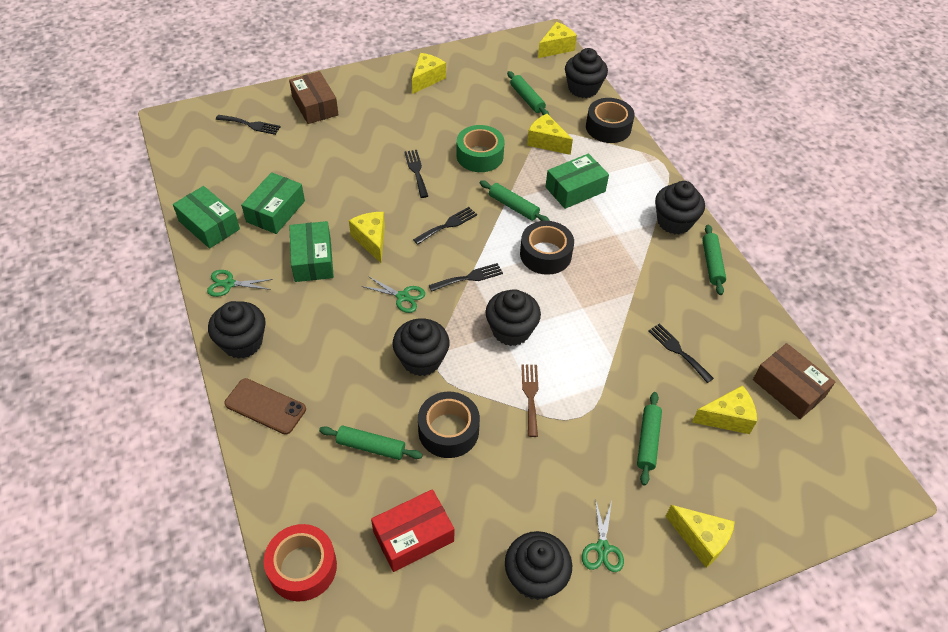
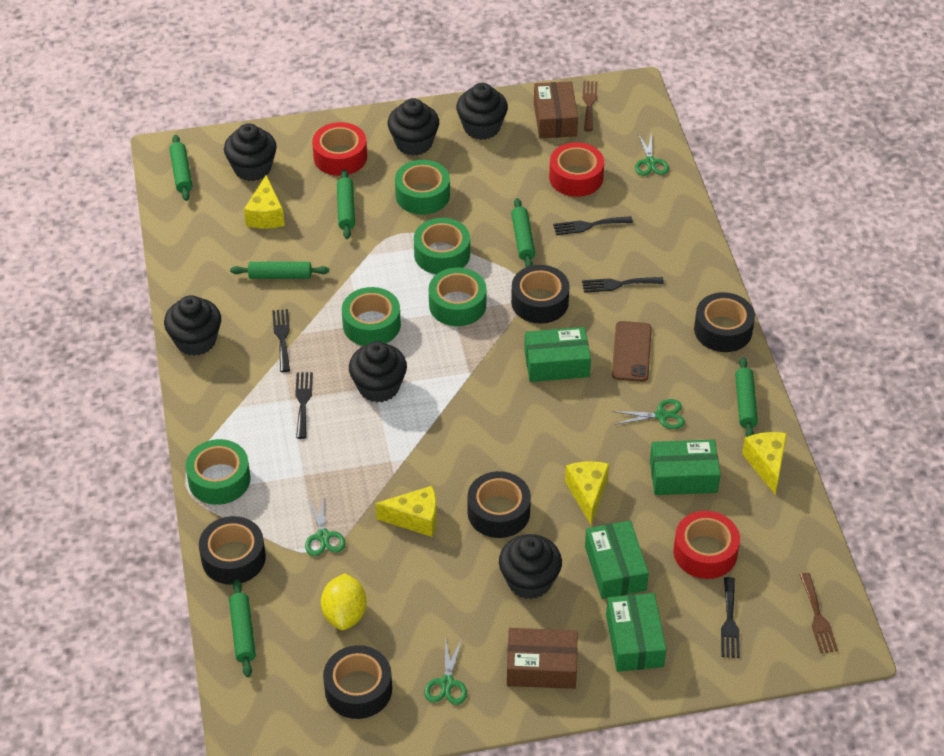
black tape: 3 -> 5
brown fork: 1 -> 2
green rolling pin: 5 -> 6
green scissors: 3 -> 4
green tape: 1 -> 5
red box: 1 -> 0
red tape: 1 -> 3
yellow cheese: 6 -> 4
yellow lemon: 0 -> 1

